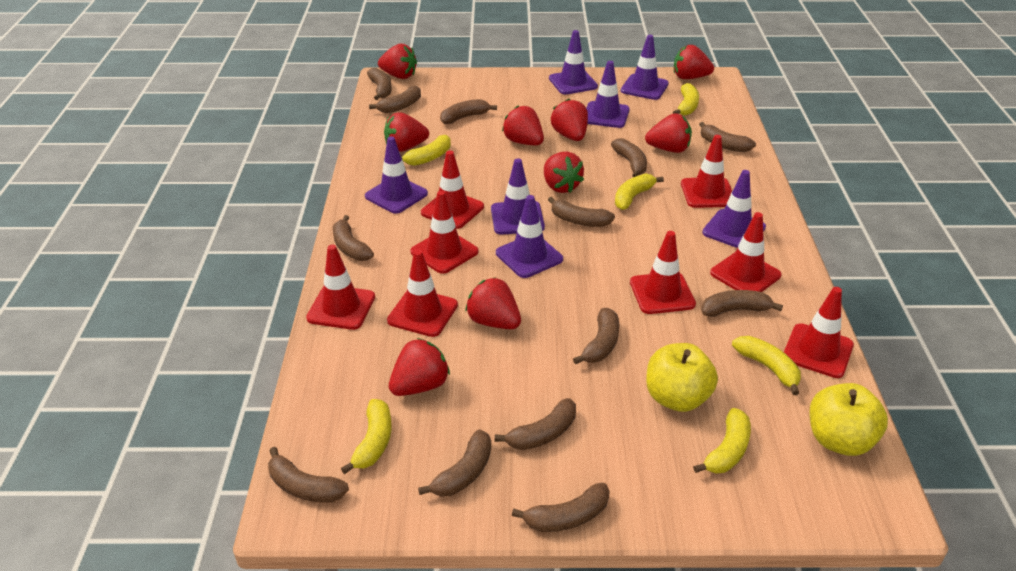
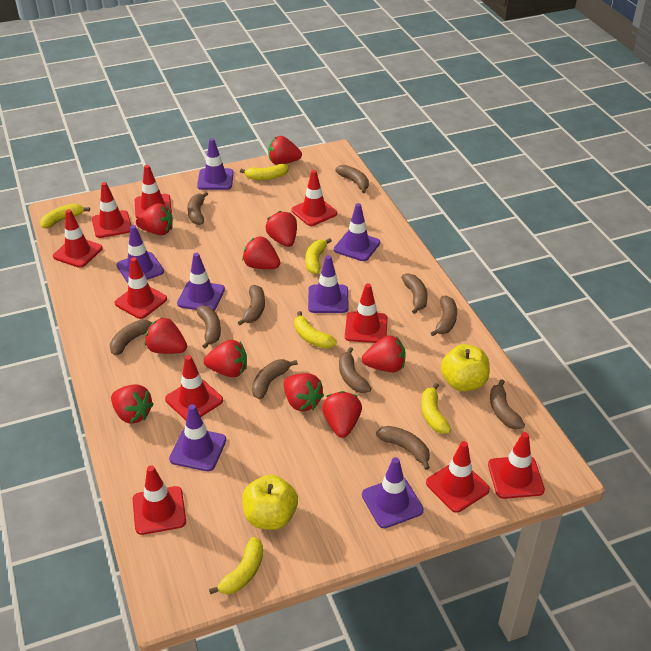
brown banana: 13 -> 11
red strawberry: 9 -> 10
red traffic cone: 8 -> 10

